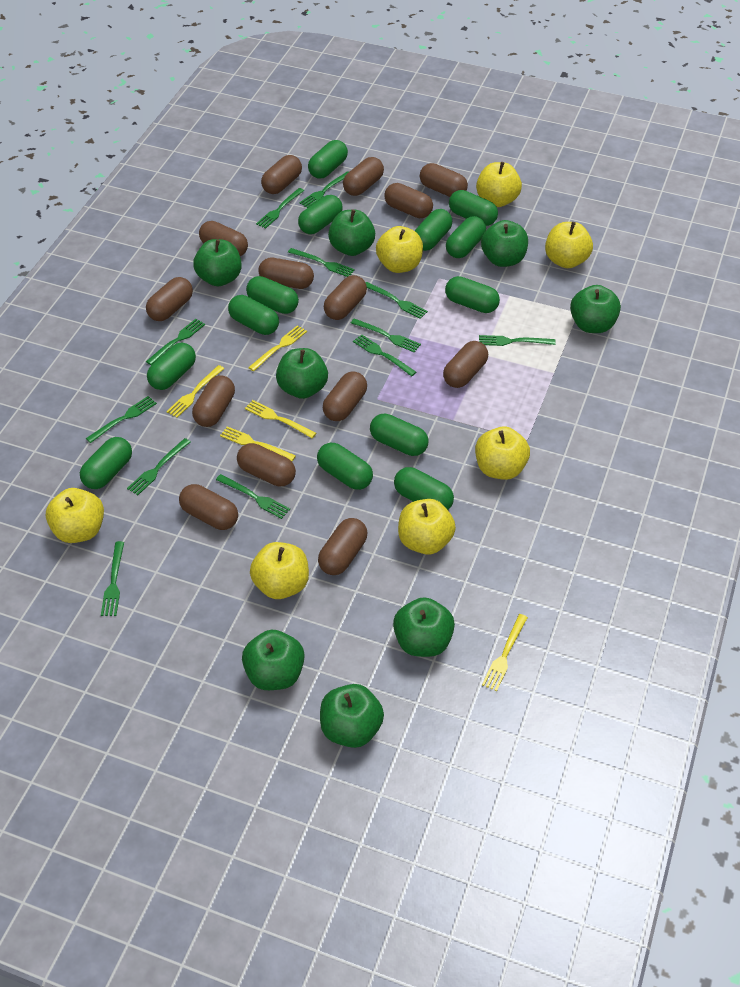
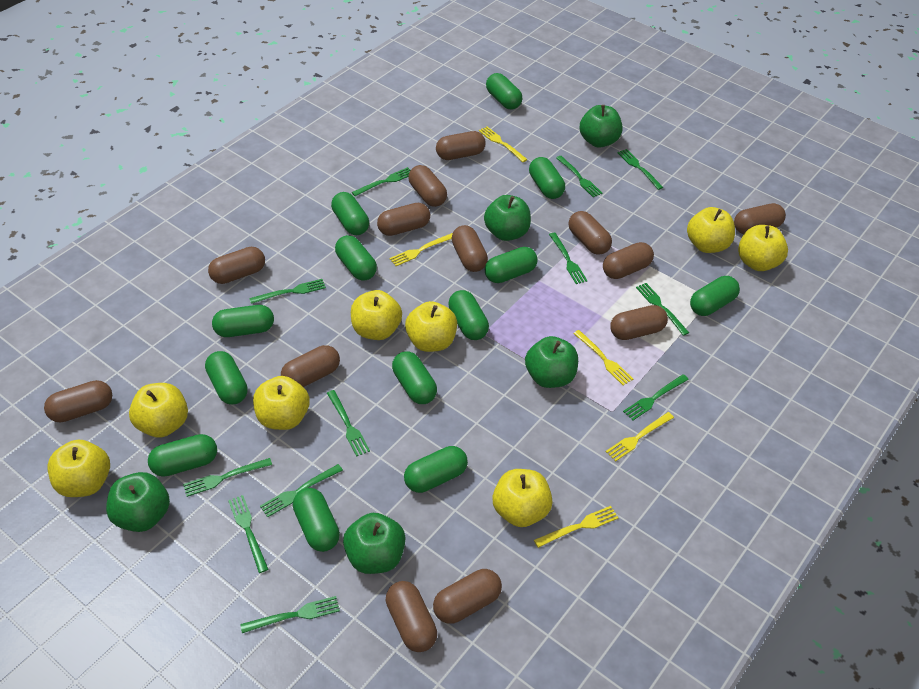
brown capsule: 14 -> 13
green apple: 8 -> 5
yellow apple: 7 -> 8

